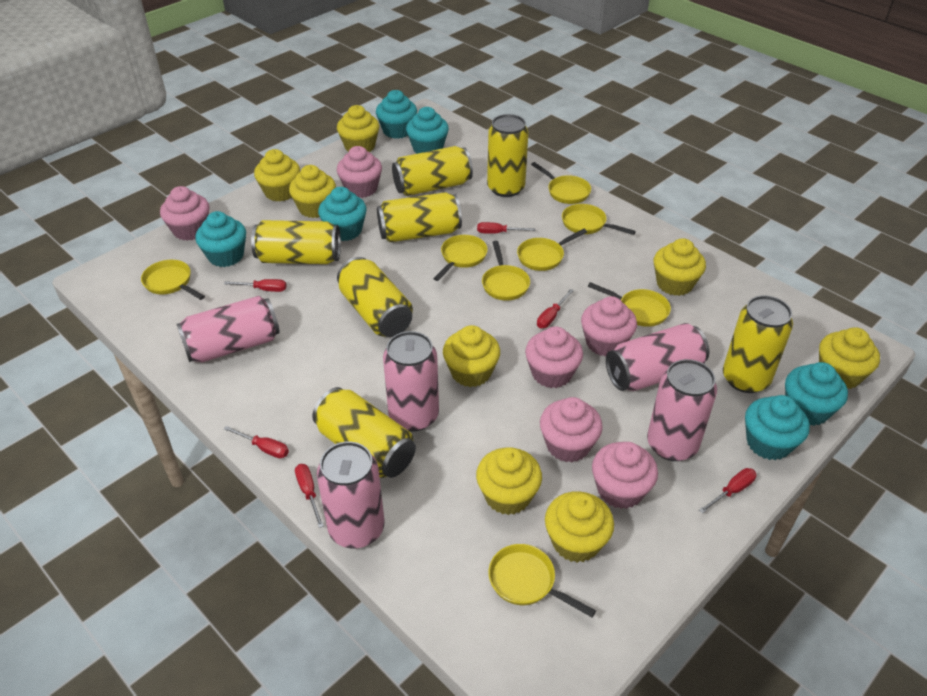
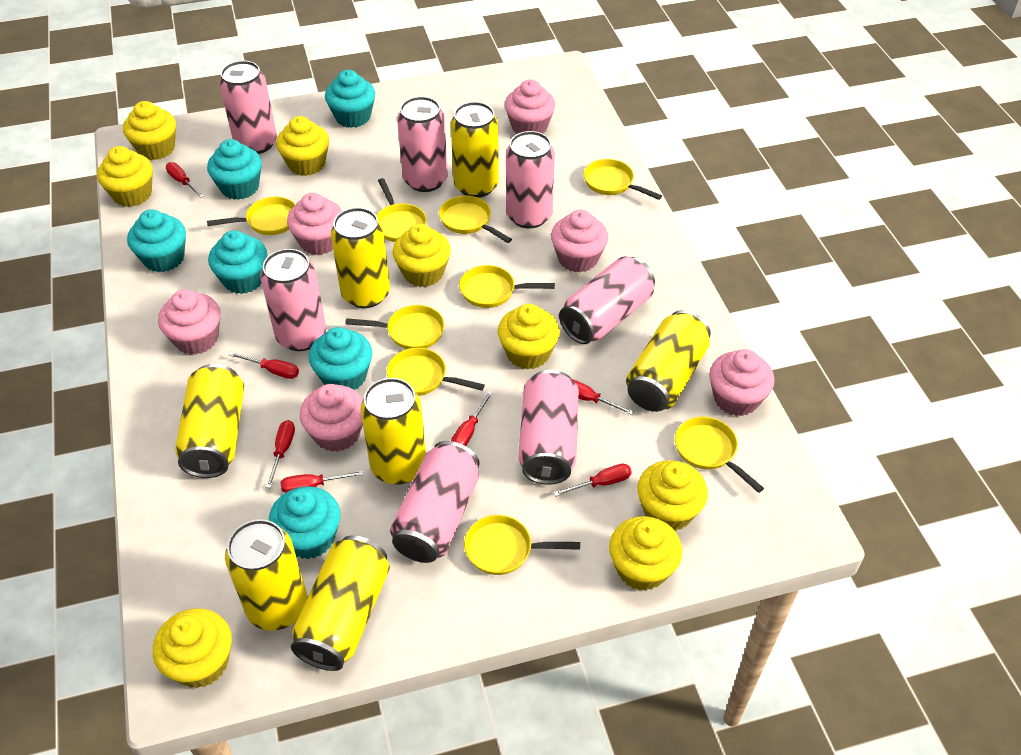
pink can: 5 -> 7
red screwdriver: 6 -> 7
yellow pan: 8 -> 9

